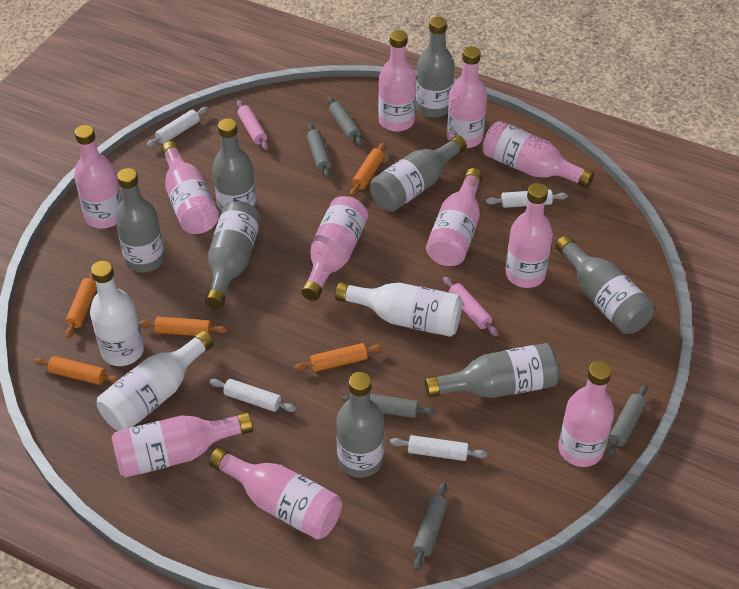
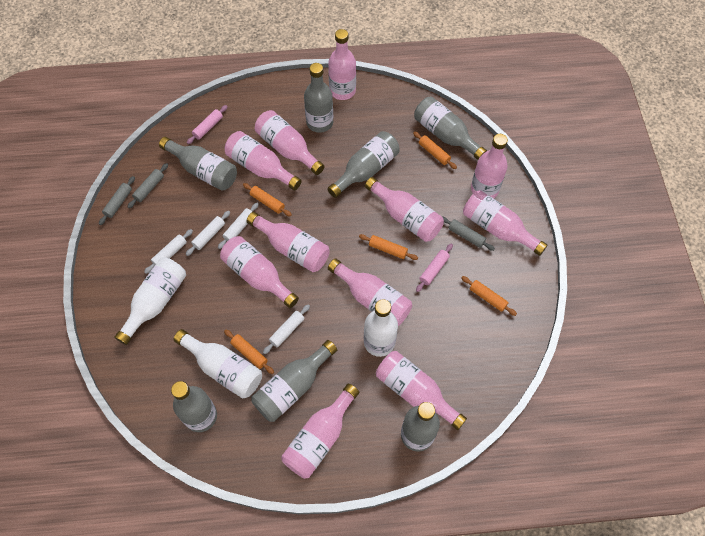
grey bottle: 8 -> 7
grey rolling pin: 5 -> 3

